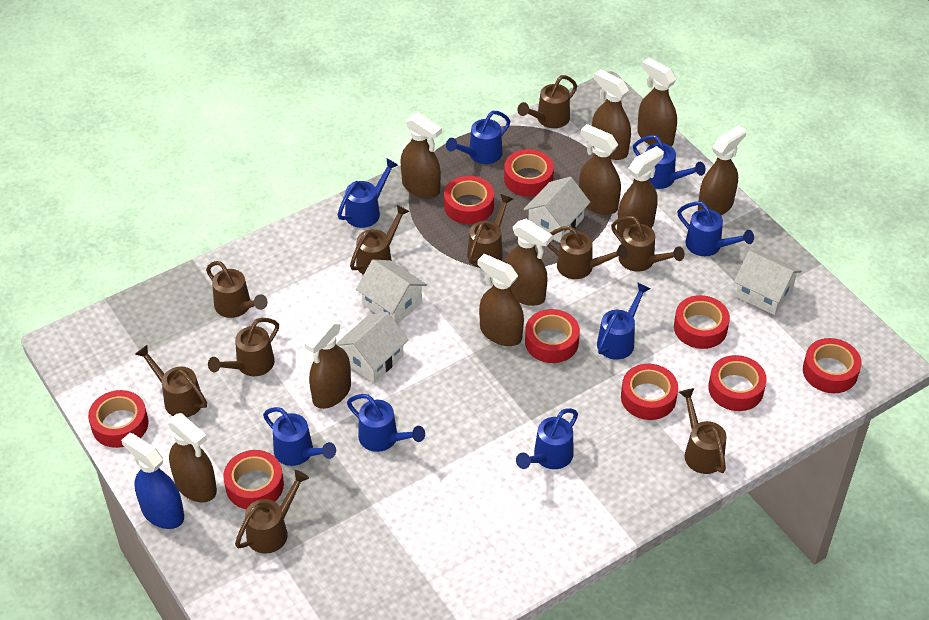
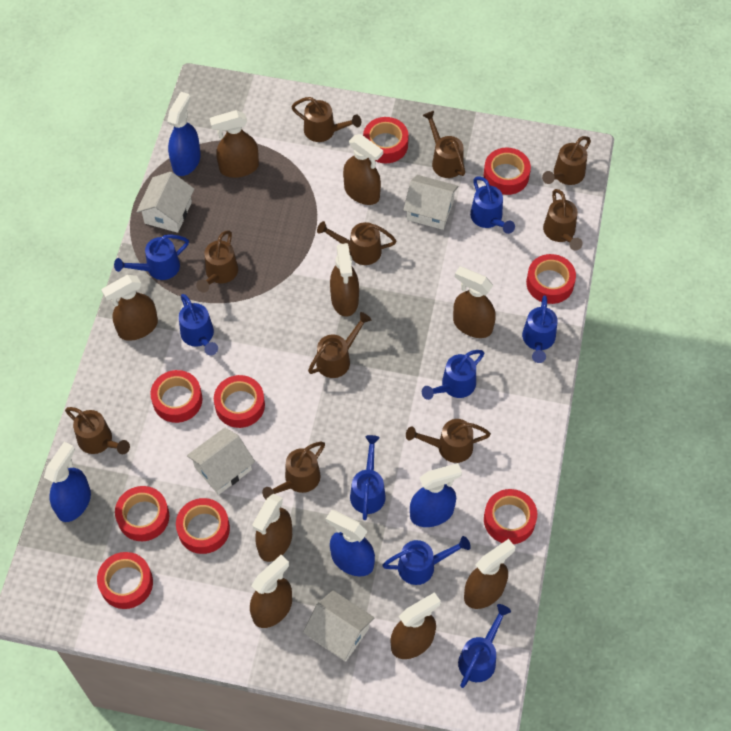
blue spray bottle: 1 -> 4
brown spray bottle: 10 -> 9

